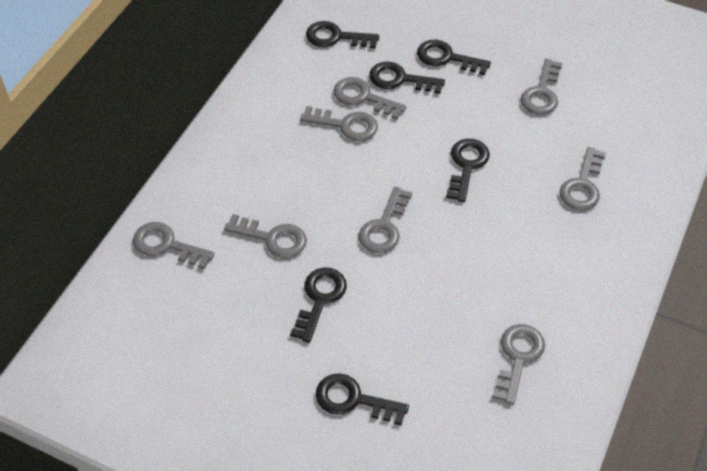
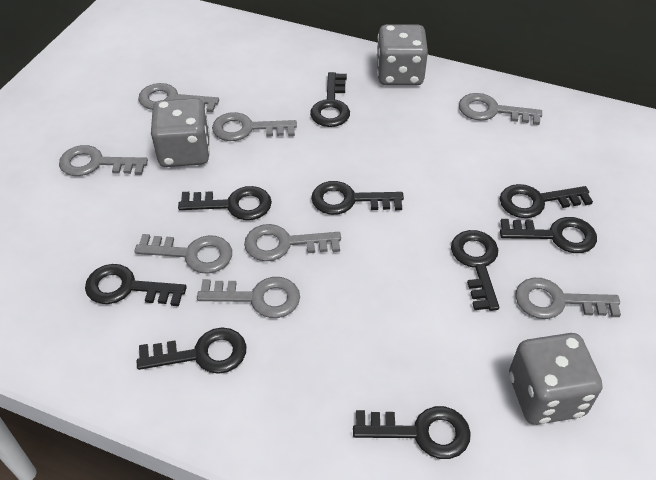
black key: 6 -> 9
grey dice: 0 -> 3

